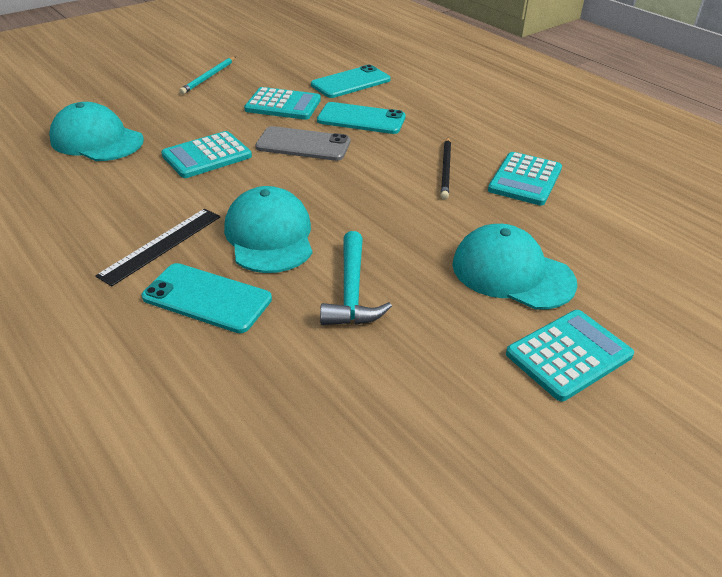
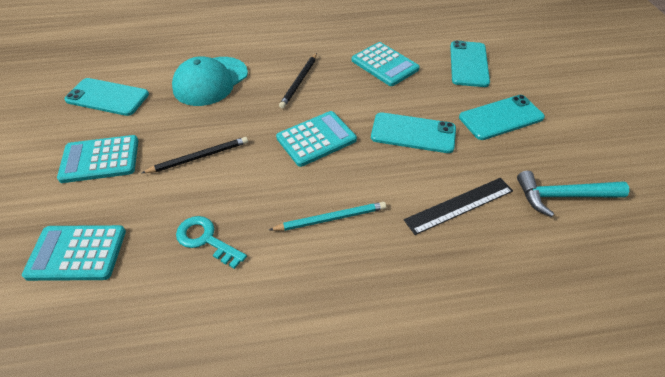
black pencil: 1 -> 2
grey phone: 1 -> 0
turquoise cap: 3 -> 1
turquoise key: 0 -> 1
turquoise phone: 3 -> 4

